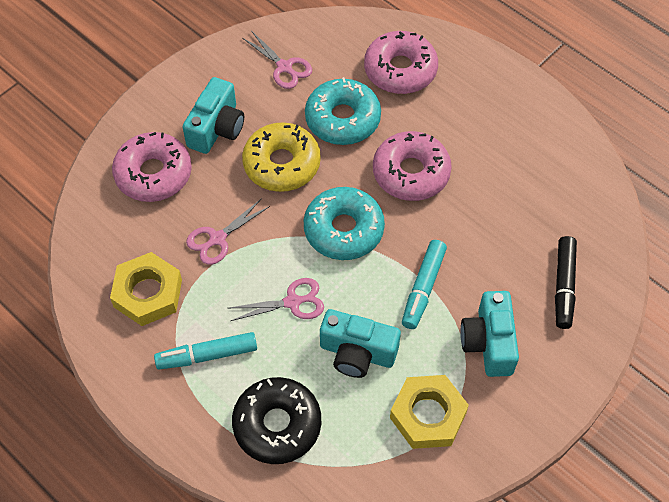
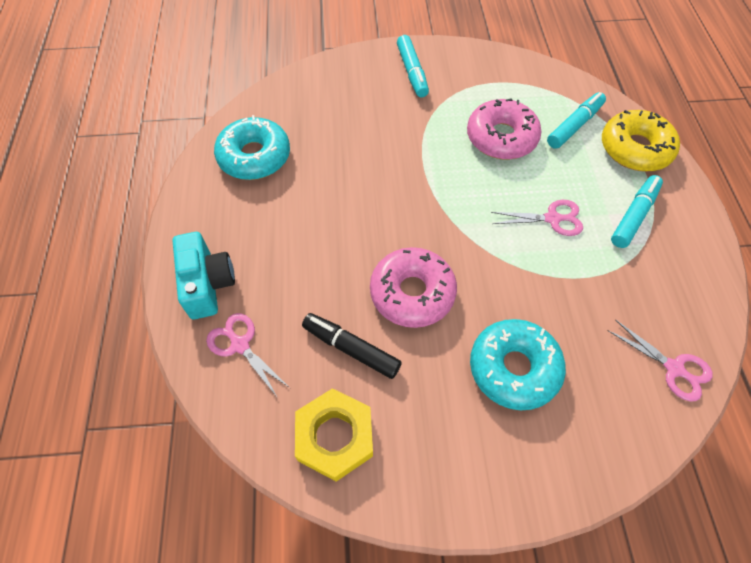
black donut: 1 -> 0
pink donut: 3 -> 2
turquoise camera: 3 -> 1
turquoise marker: 2 -> 3
yellow nut: 2 -> 1

